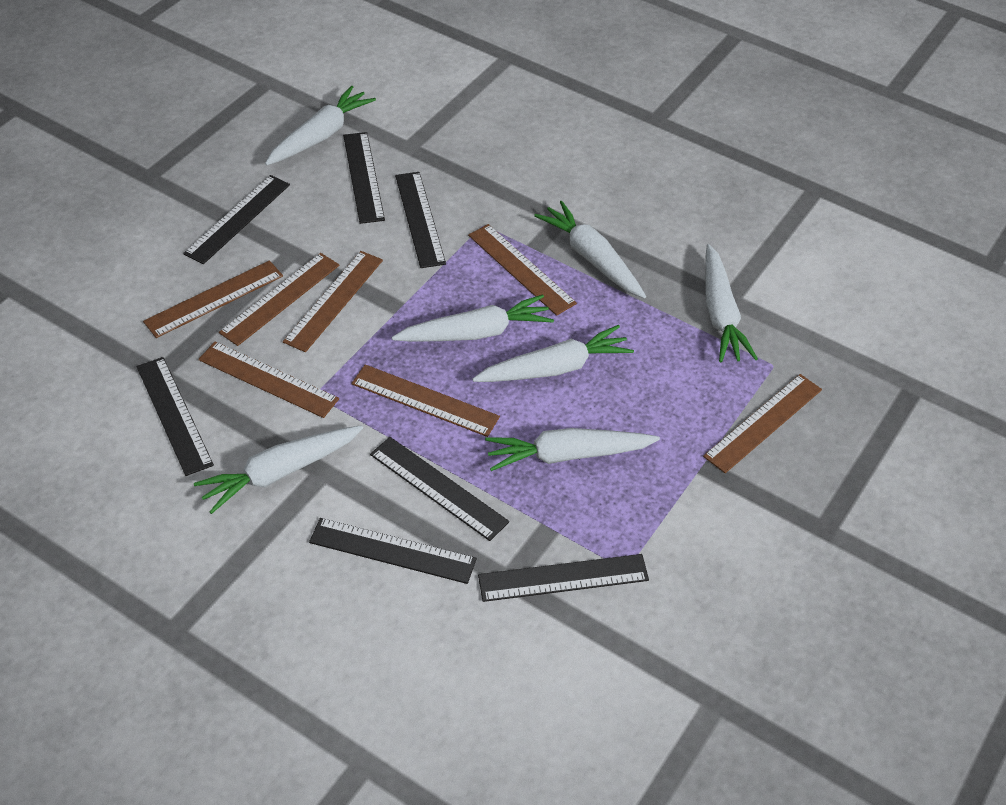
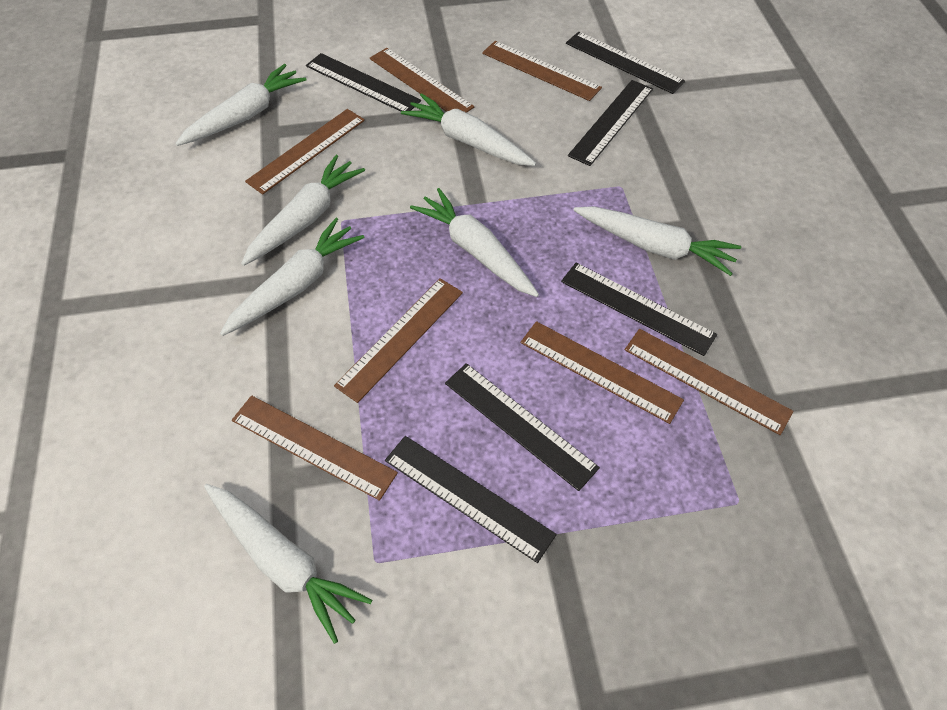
black ruler: 7 -> 6

